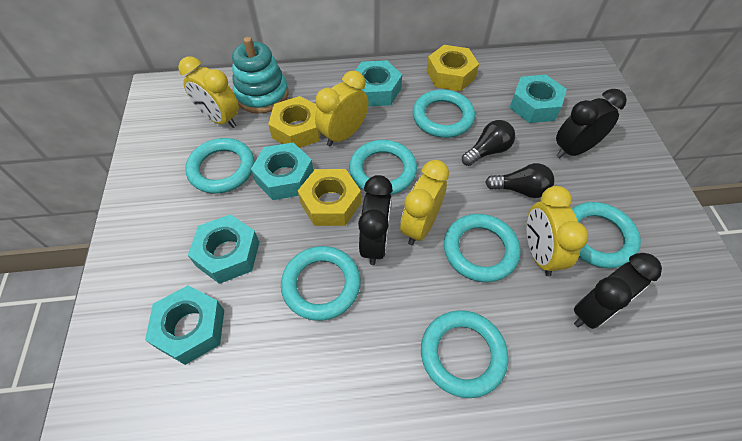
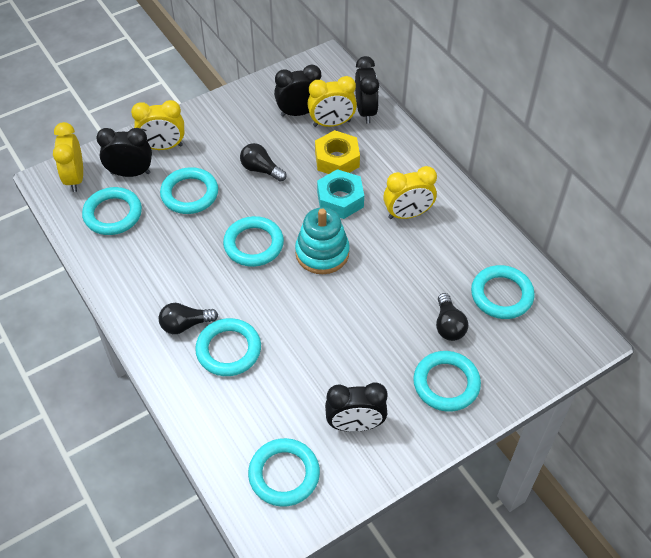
black clock: 3 -> 4
black light bulb: 2 -> 3
turquoise nut: 5 -> 1
yellow nut: 3 -> 1

